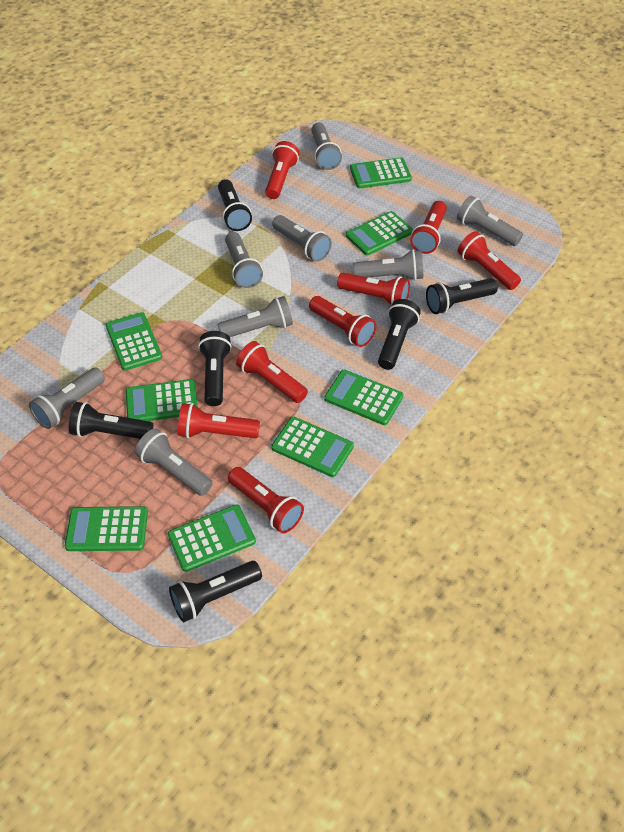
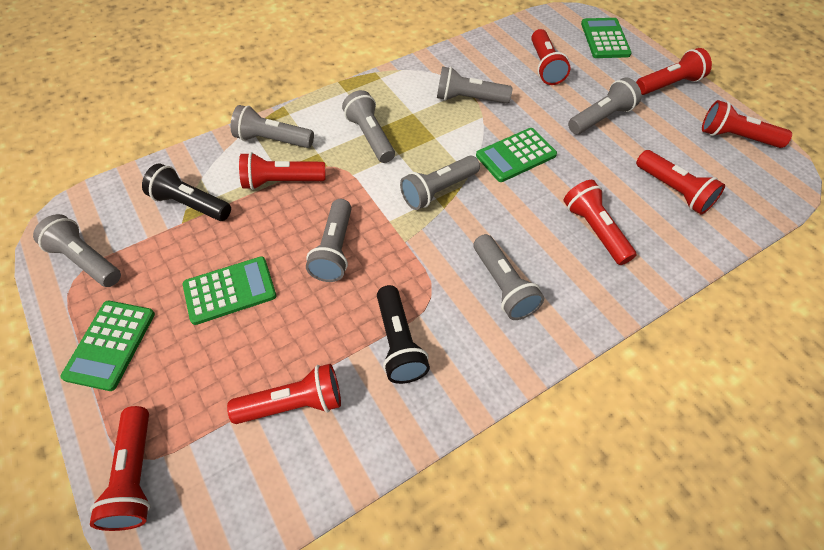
black flashlight: 6 -> 2
green calculator: 8 -> 4

